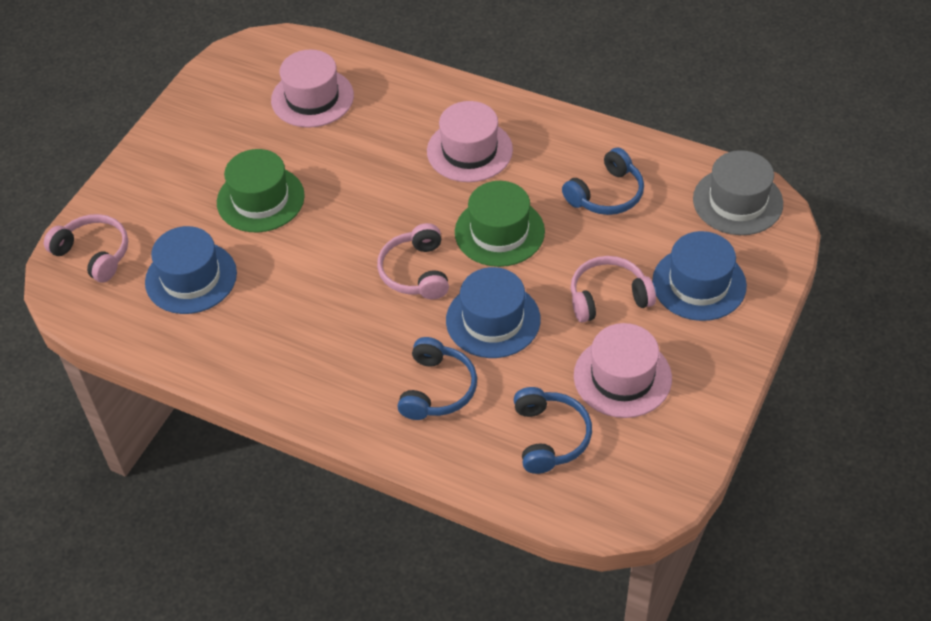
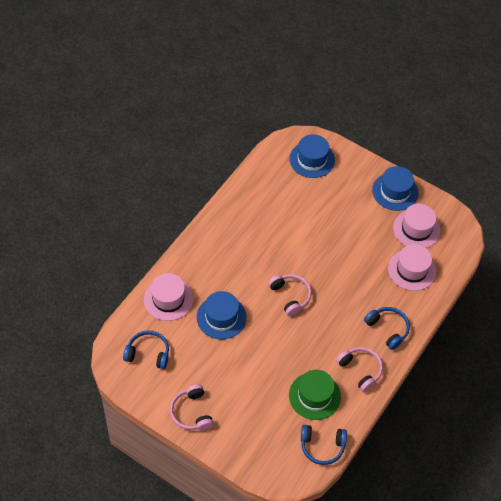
green hat: 2 -> 1
grey hat: 1 -> 0

